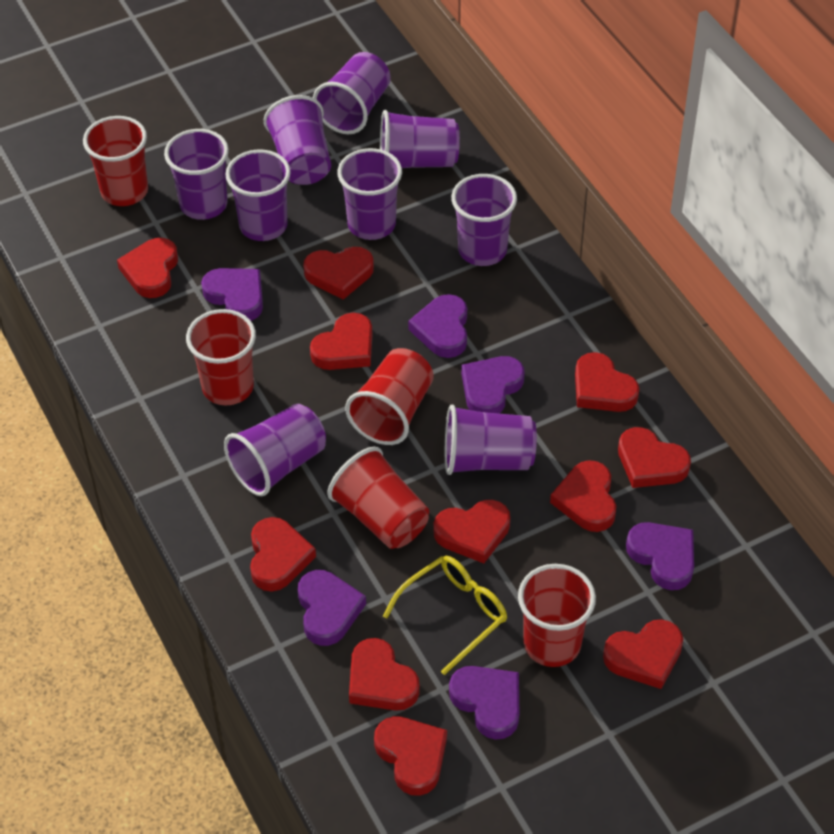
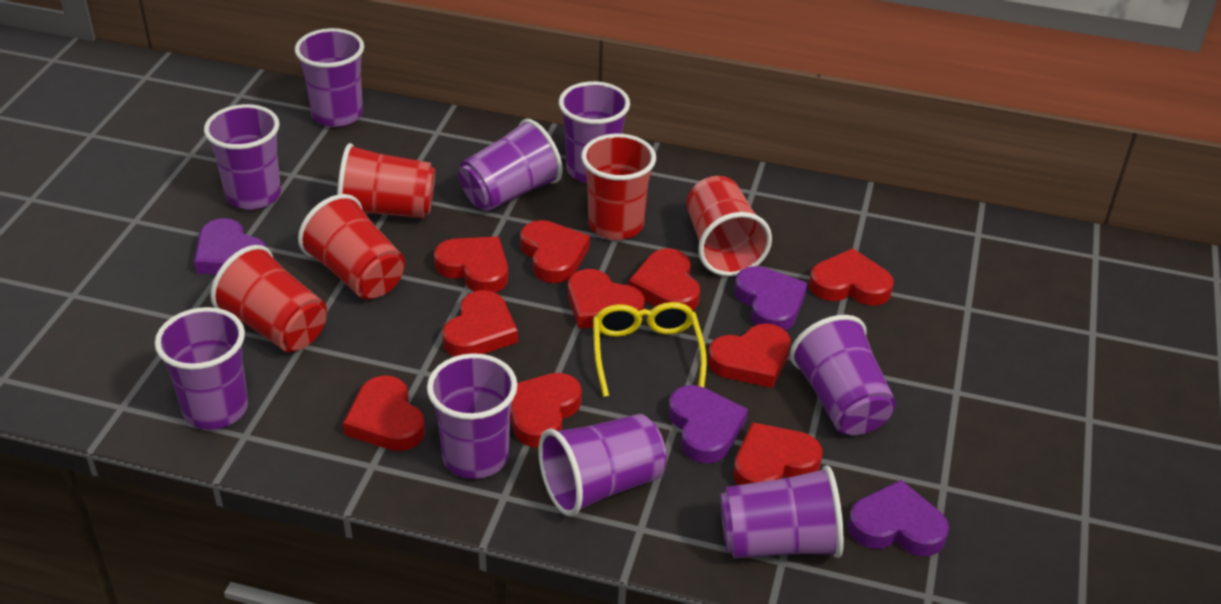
purple heart: 6 -> 4
red heart: 11 -> 10

